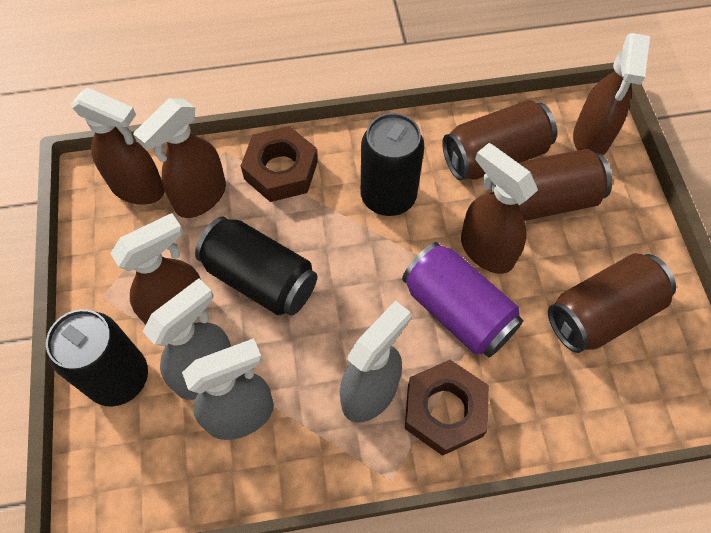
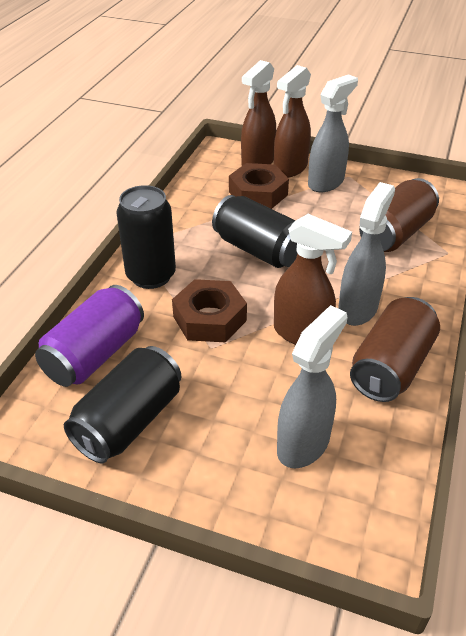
brown can: 3 -> 2
brown spray bottle: 5 -> 3

